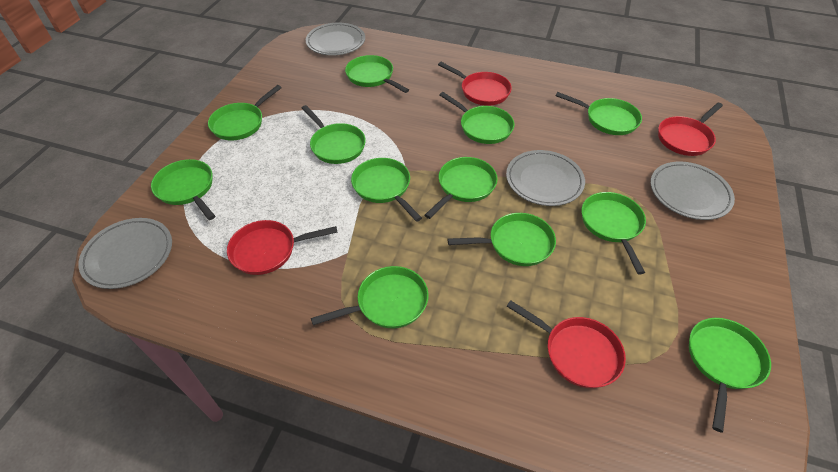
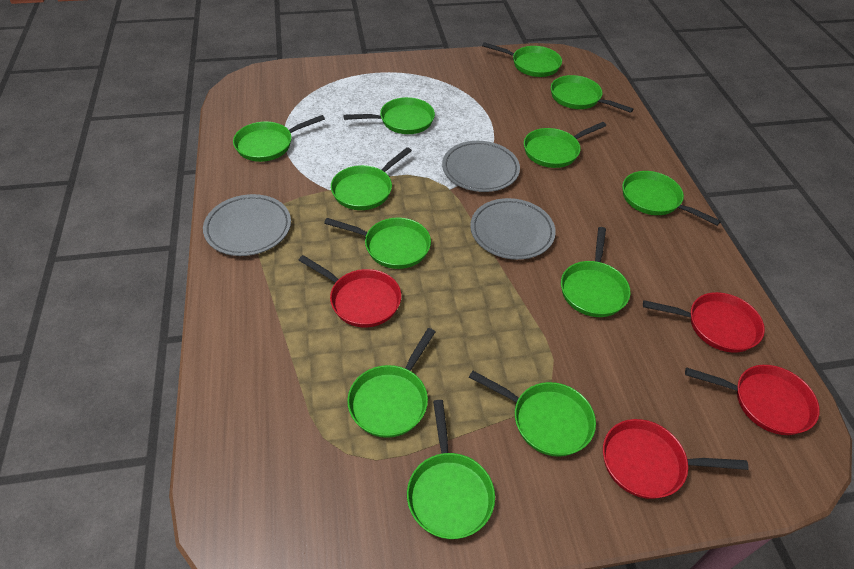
grey plate: 4 -> 3

